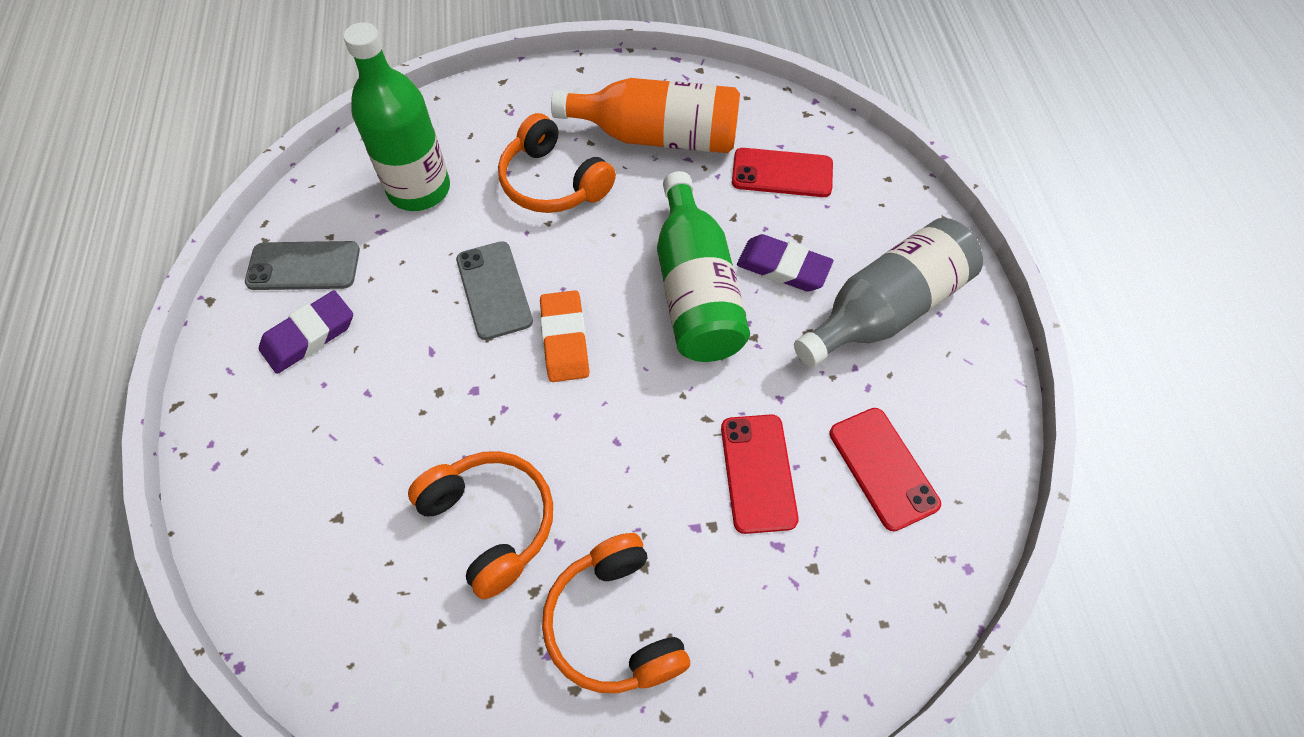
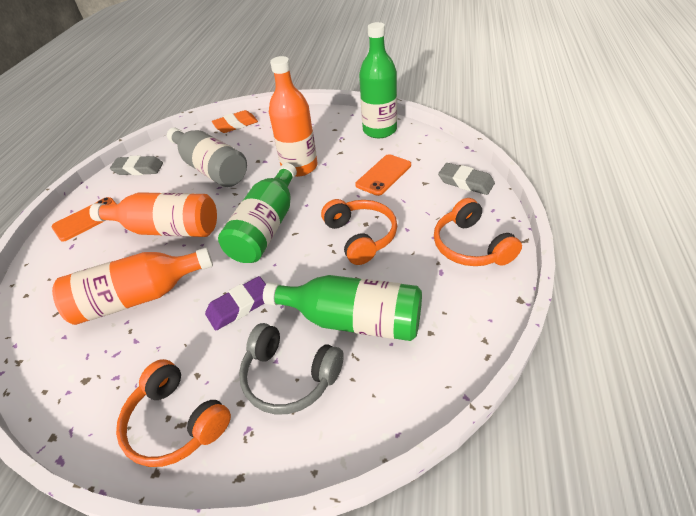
green bottle: 2 -> 3
grey eraser: 0 -> 2
grey headphones: 0 -> 1
grey phone: 2 -> 0
orange bottle: 1 -> 3
orange phone: 0 -> 2
purple eraser: 2 -> 1
red phone: 3 -> 0

